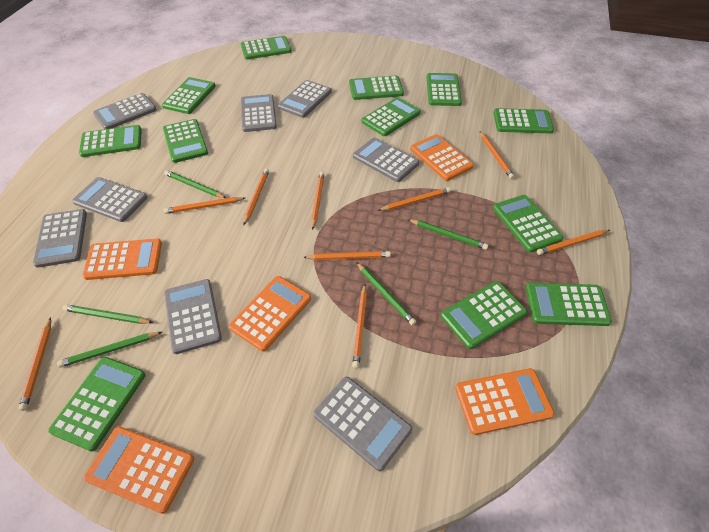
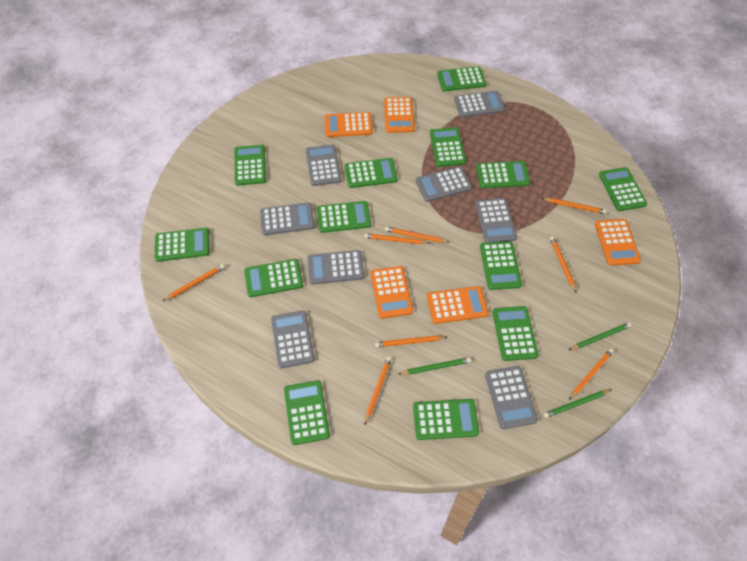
green calculator: 12 -> 13
green pencil: 5 -> 3
orange pencil: 9 -> 8

